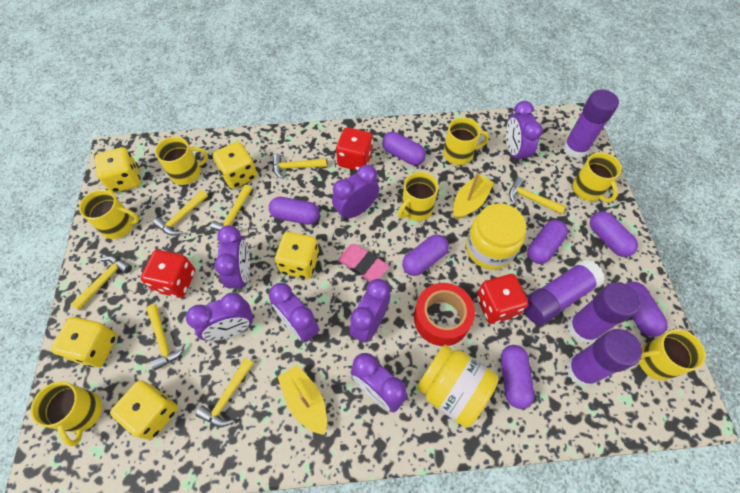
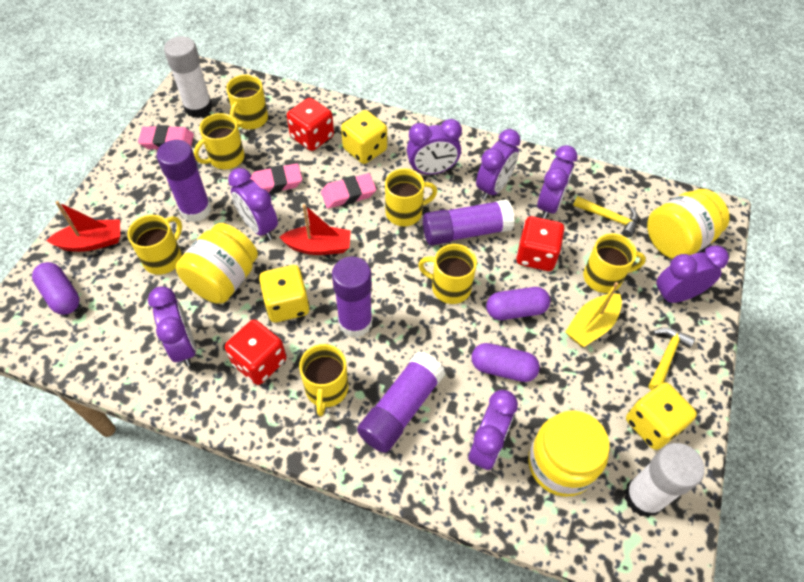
pink eraser: 1 -> 3
purple capsule: 7 -> 3
red boat: 0 -> 2
red tape: 1 -> 0
white glue stick: 0 -> 2
yellow boat: 2 -> 1
yellow dice: 5 -> 3
yellow hammer: 7 -> 2
yellow jar: 2 -> 3

